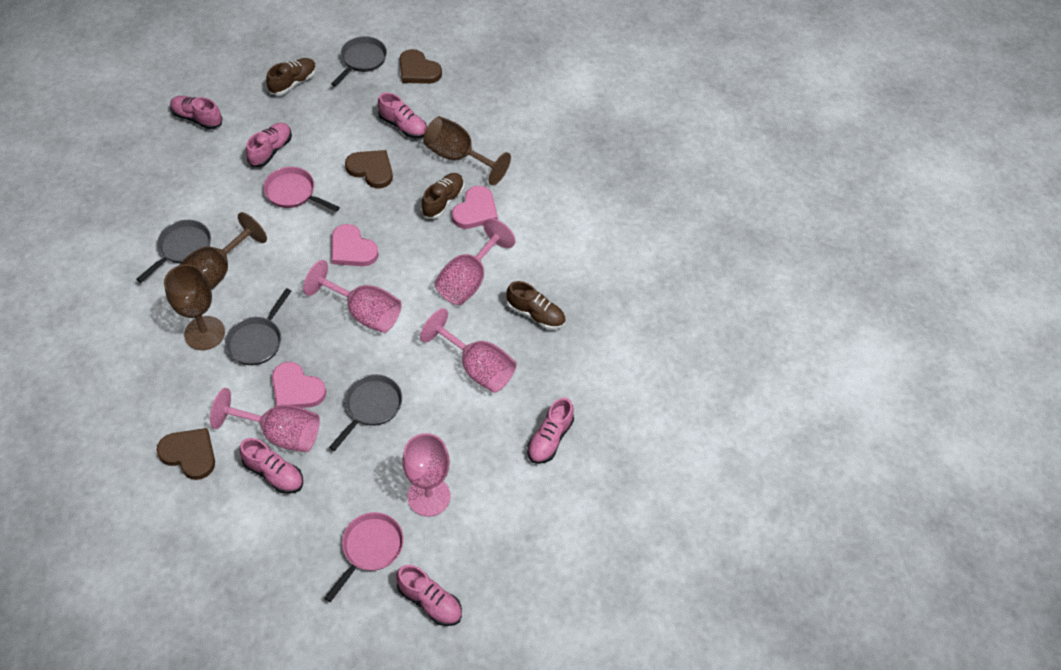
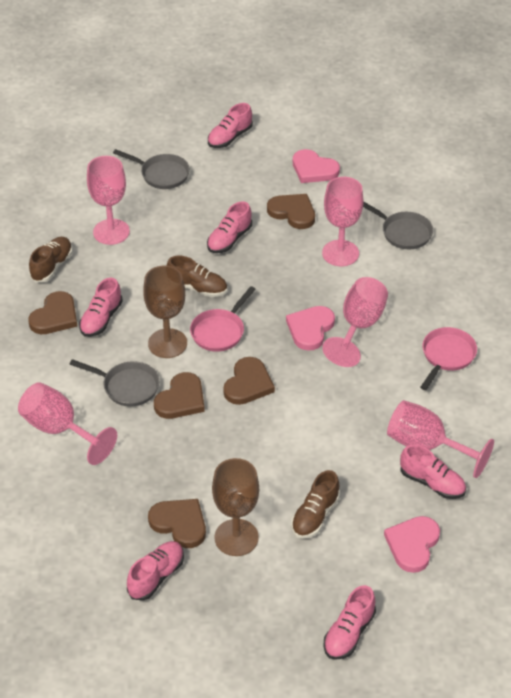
brown goblet: 3 -> 2
brown heart: 3 -> 5
grey pan: 4 -> 3

